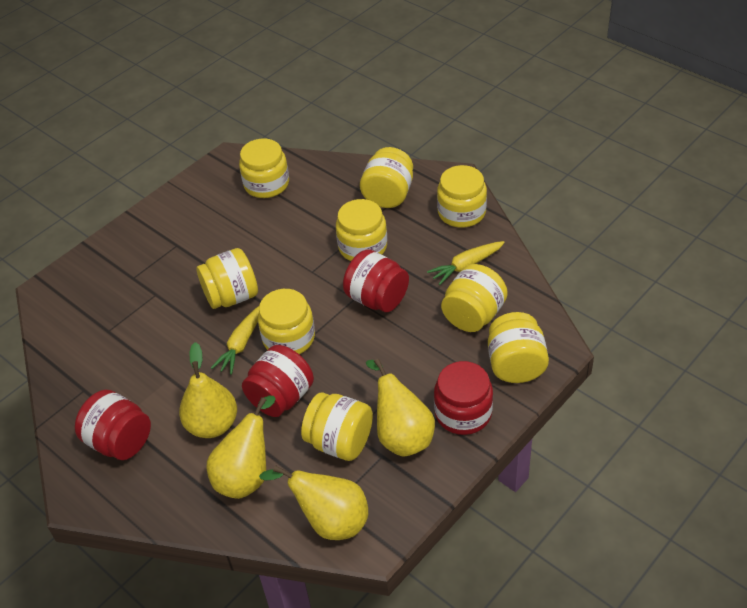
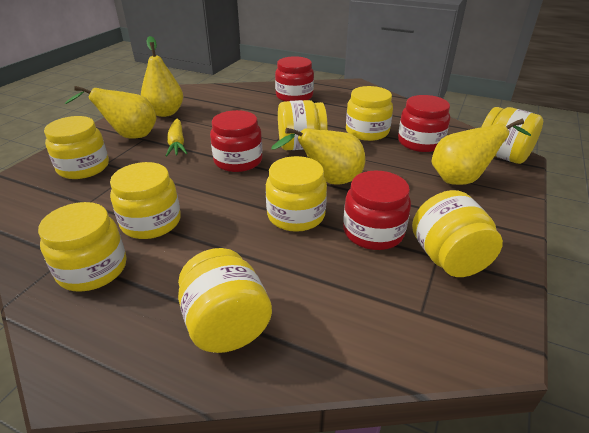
yellow carrot: 2 -> 1

